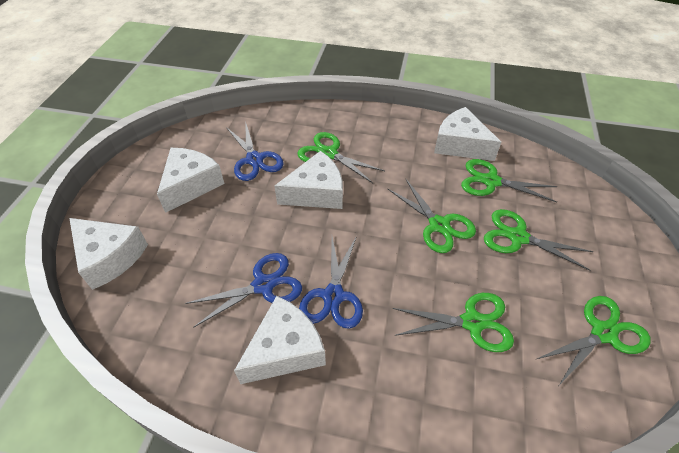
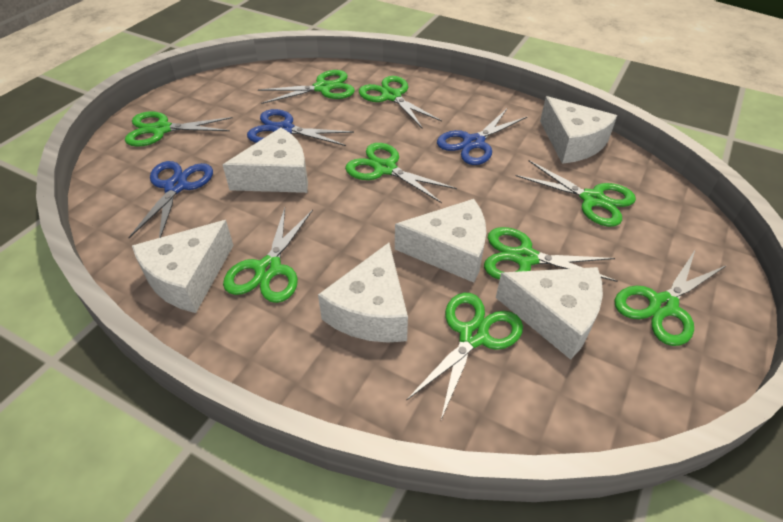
green scissors: 6 -> 9
white cheese: 5 -> 6

